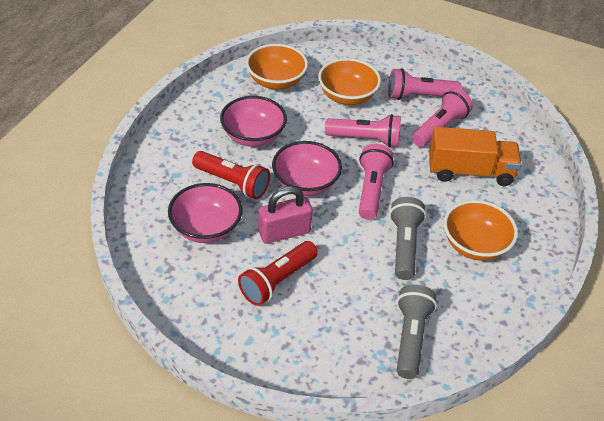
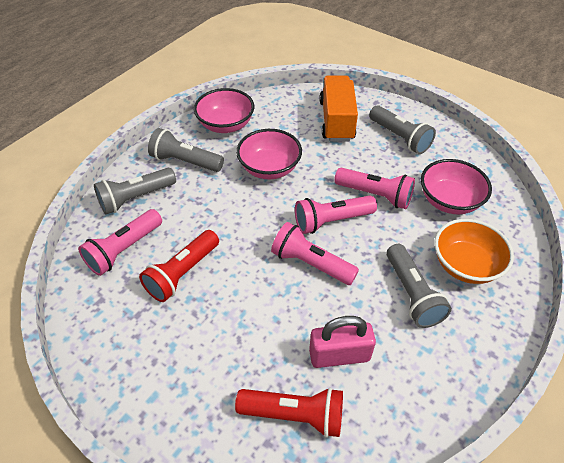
grey flashlight: 2 -> 4
orange bowl: 3 -> 1

